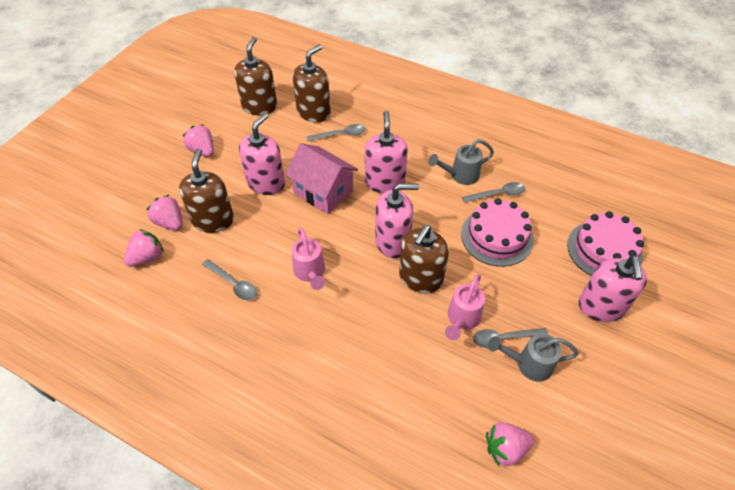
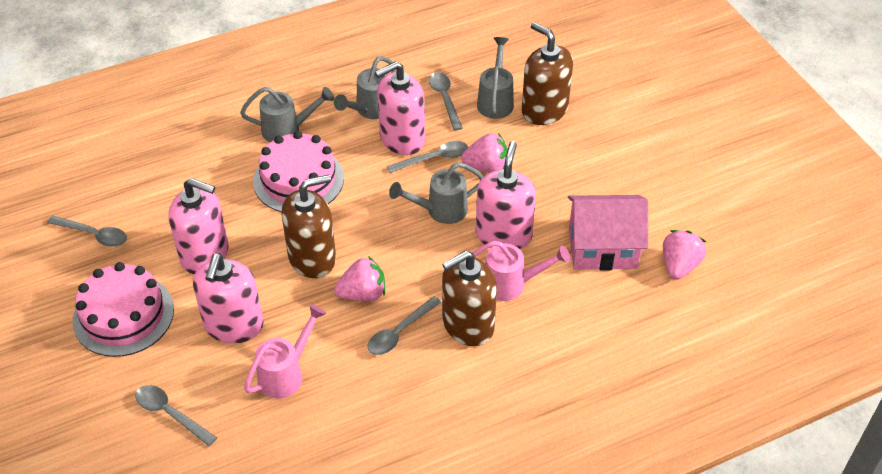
brown soap dispenser: 4 -> 3
grey spoon: 4 -> 5
grey watering can: 2 -> 4
pink strawberry: 4 -> 3

